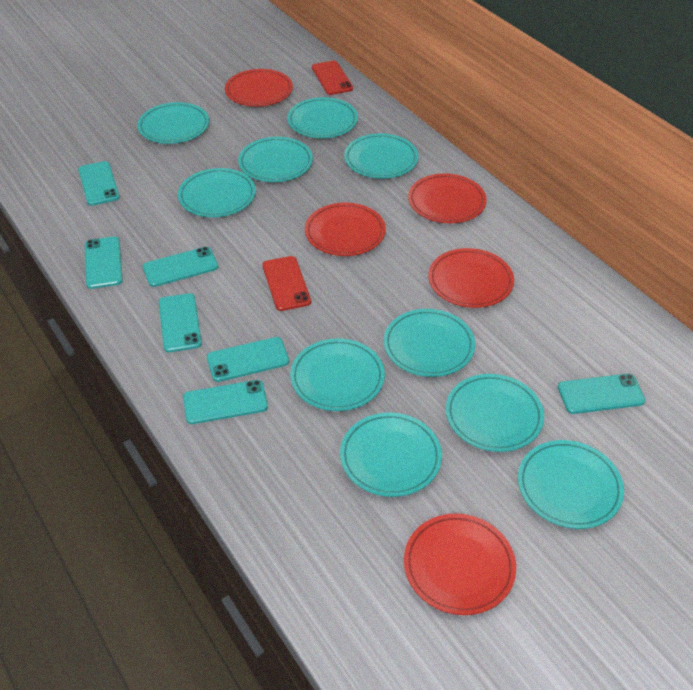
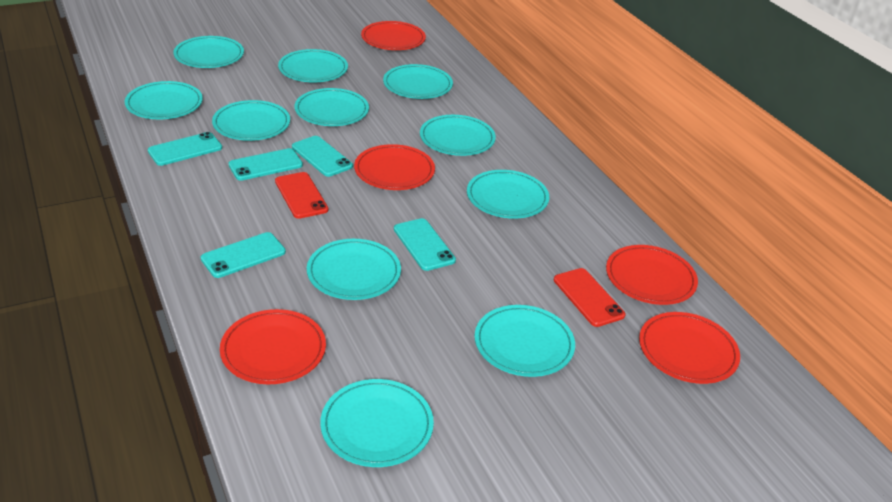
turquoise phone: 7 -> 5
turquoise plate: 10 -> 11

